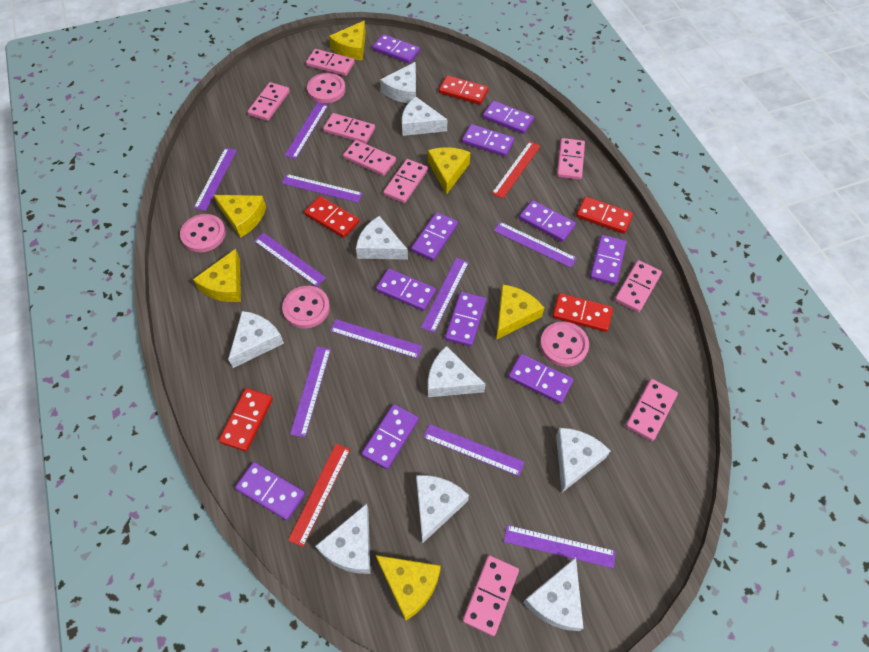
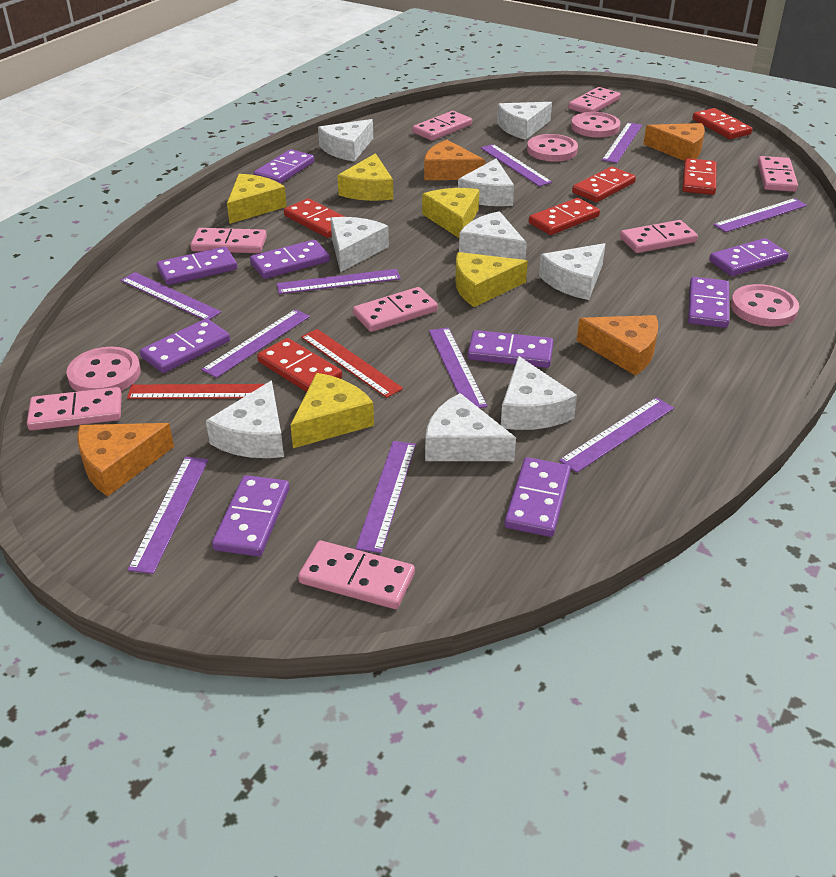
orange cheese: 0 -> 4
pink domino: 9 -> 8
purple domino: 11 -> 9
red domino: 5 -> 6
yellow cheese: 6 -> 5

